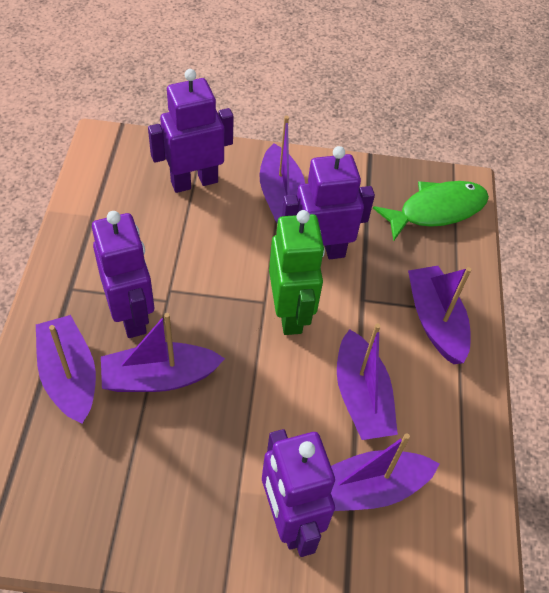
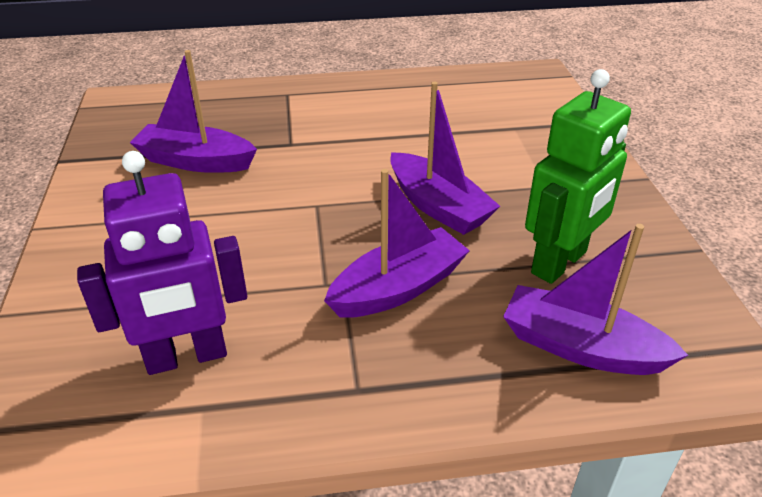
green fish: 1 -> 0
purple boat: 6 -> 4
purple robot: 4 -> 1

